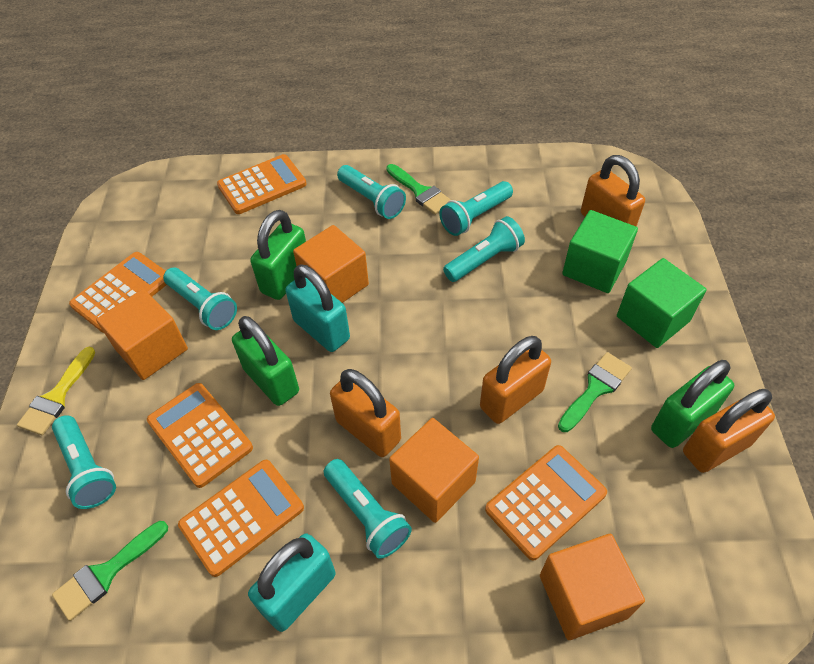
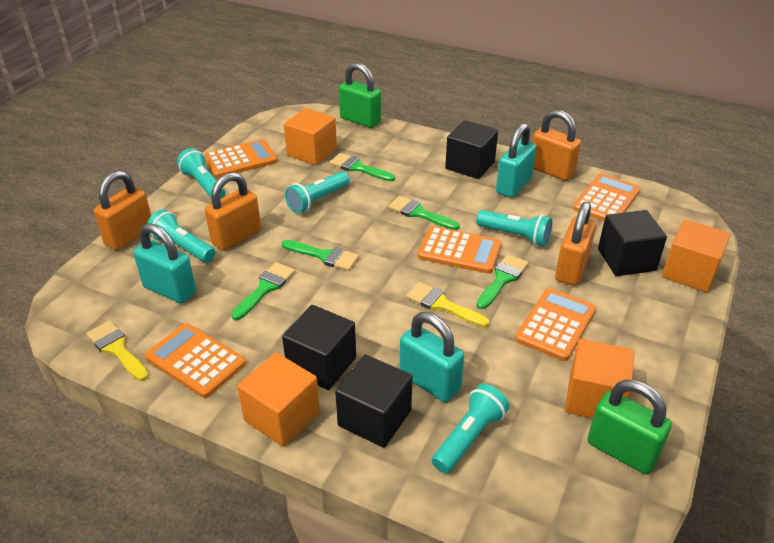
black cube: 0 -> 4
green brush: 3 -> 5
green cube: 2 -> 0
green padlock: 3 -> 2
turquoise flashlight: 6 -> 5
turquoise padlock: 2 -> 3
yellow brush: 1 -> 2

